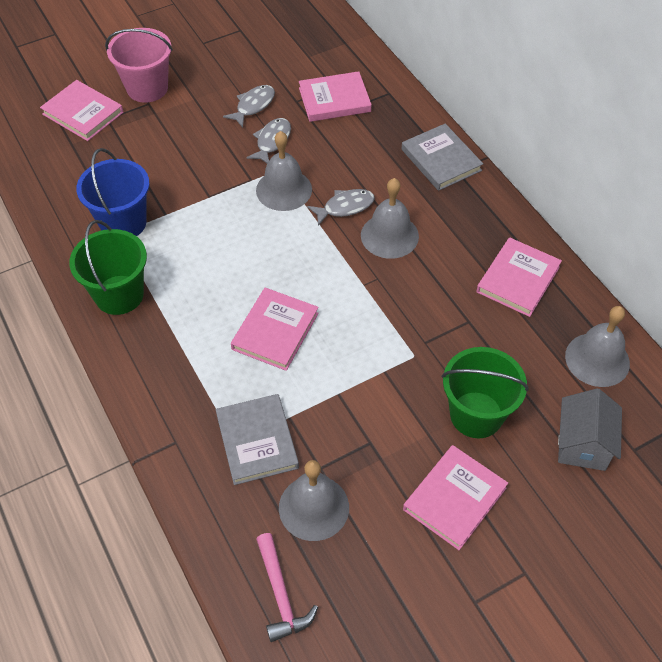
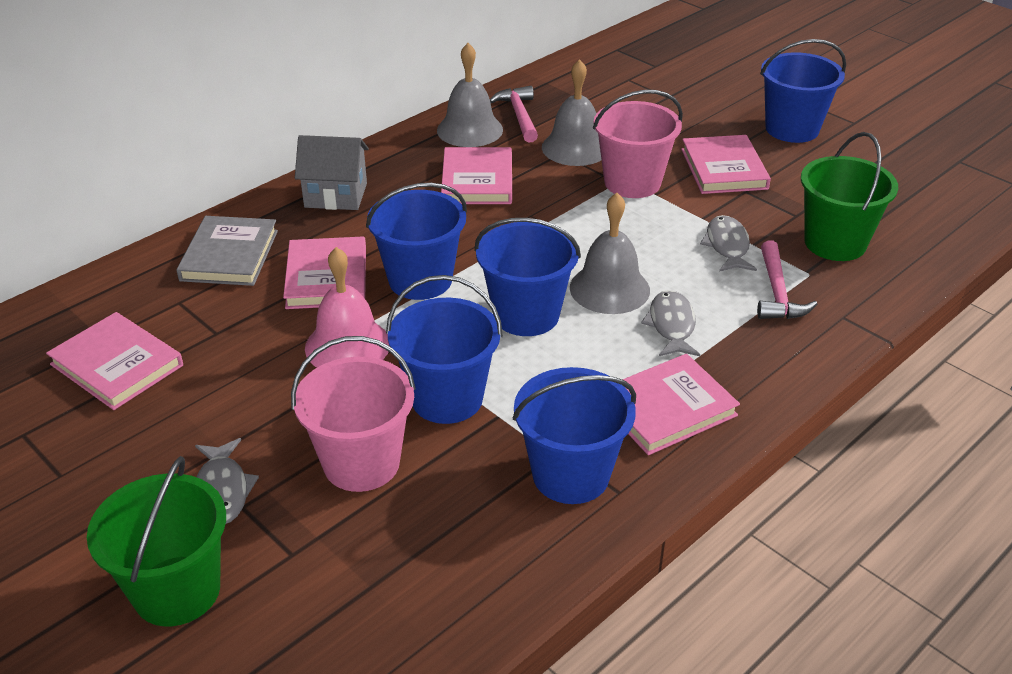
blue bucket: 1 -> 5
grey bell: 4 -> 3
grey book: 2 -> 1
pink bell: 0 -> 1
pink bucket: 1 -> 2
pink hammer: 1 -> 2

